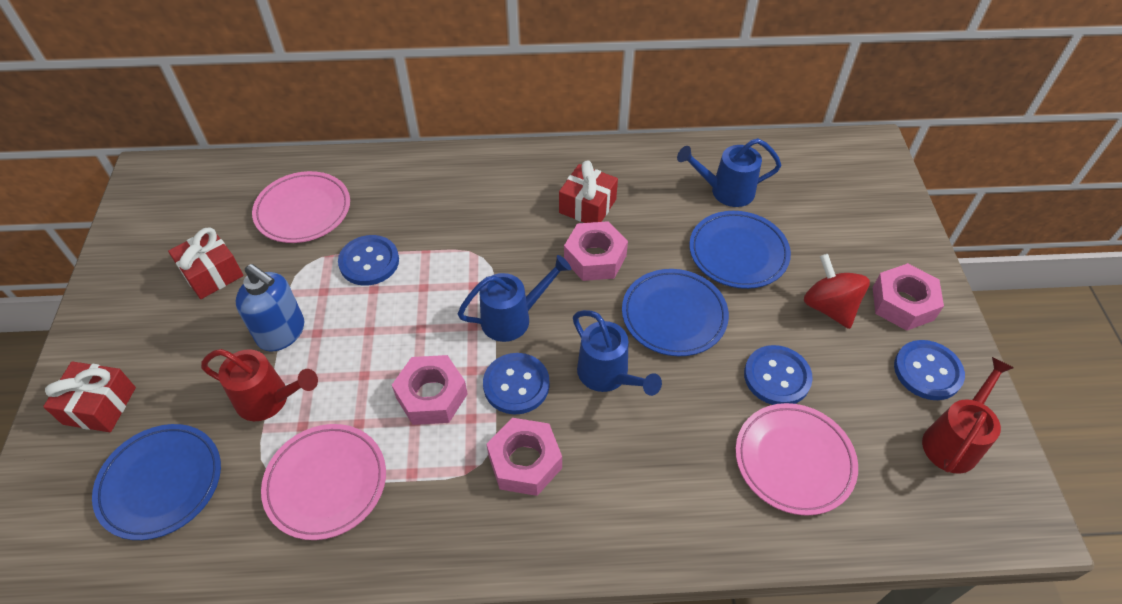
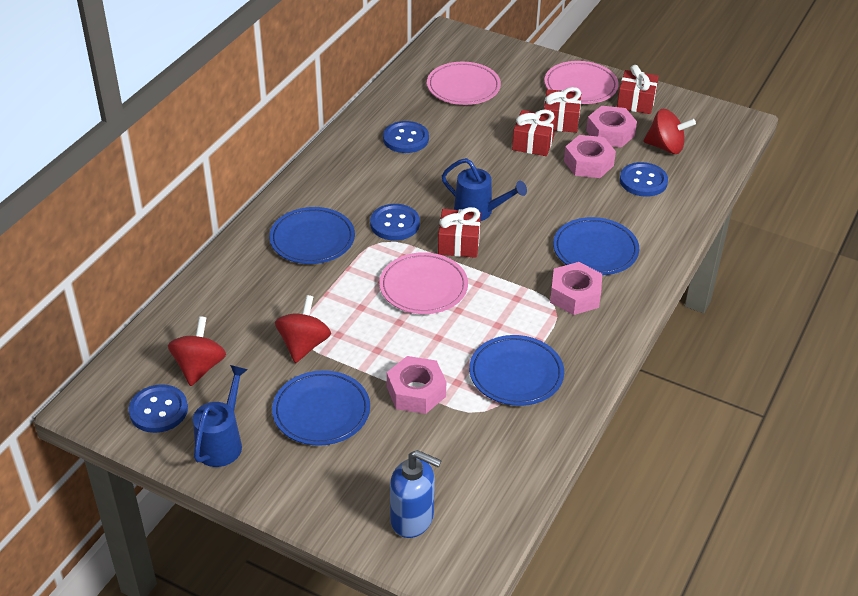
blue plate: 3 -> 4
blue watering can: 3 -> 2
red gift: 3 -> 4
red spinning top: 1 -> 3
red watering can: 2 -> 0

